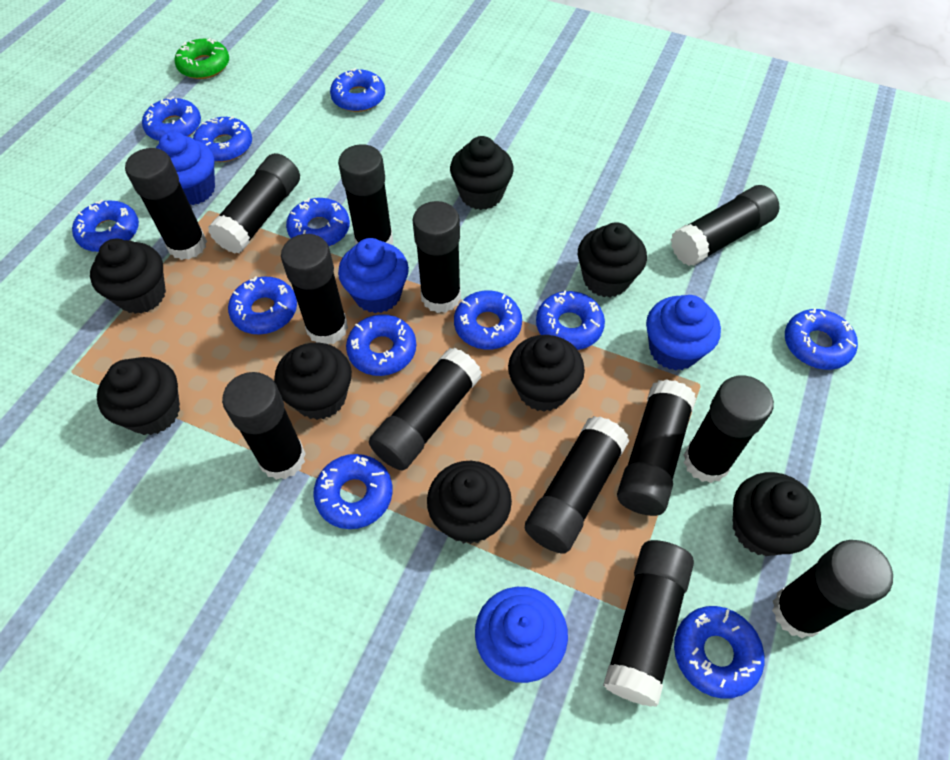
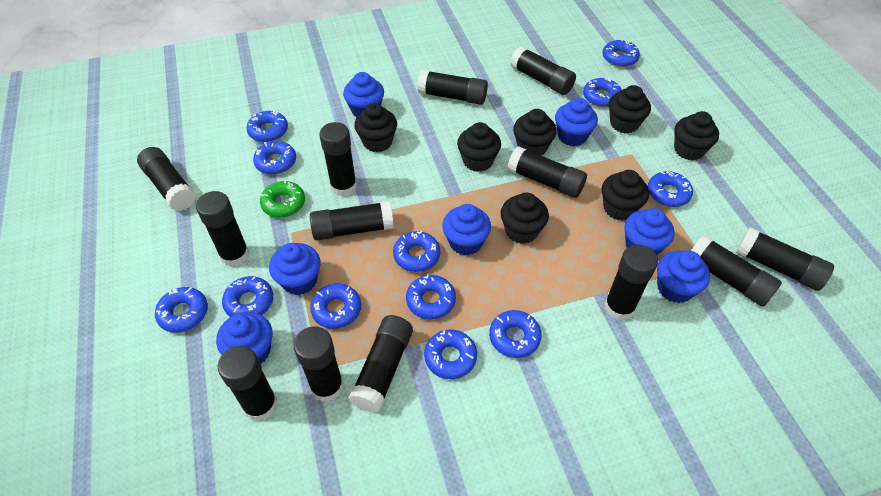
black cupcake: 8 -> 7
blue cupcake: 4 -> 7

